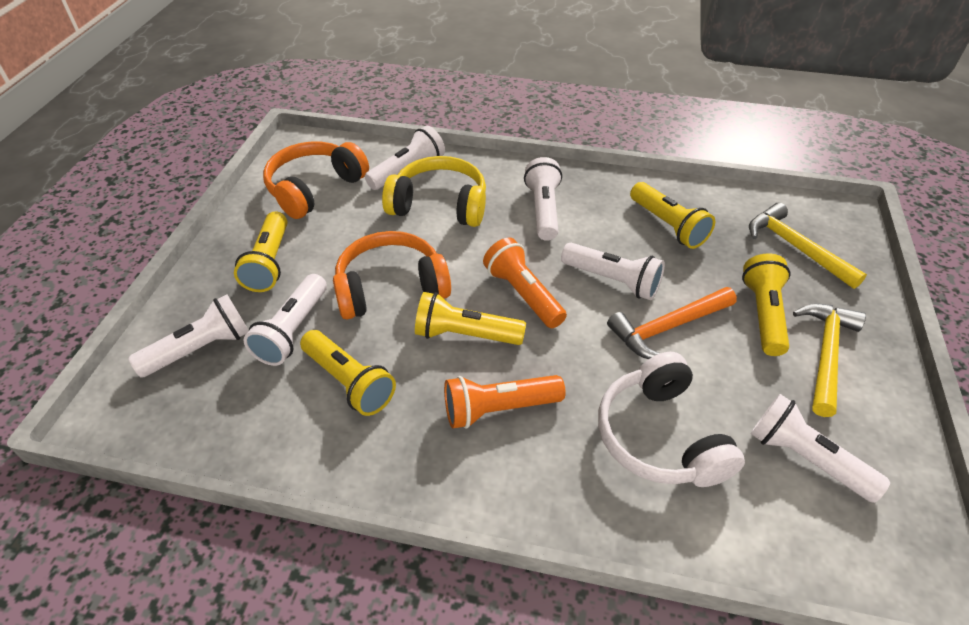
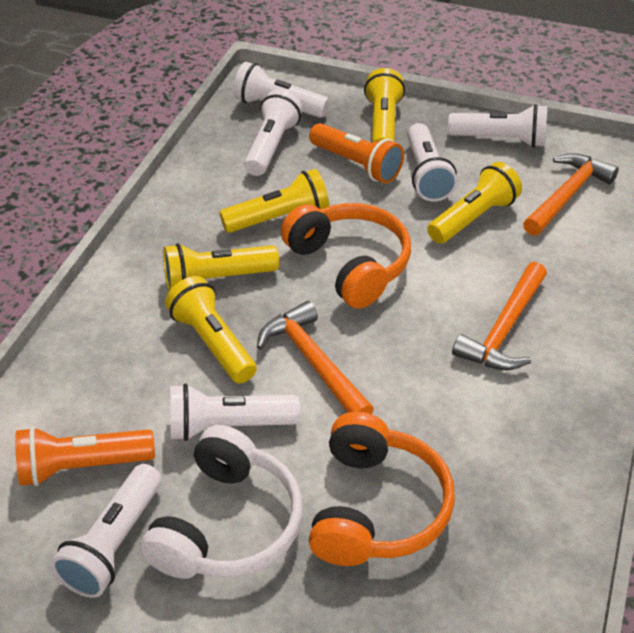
orange hammer: 1 -> 3
yellow hammer: 2 -> 0
yellow headphones: 1 -> 0

